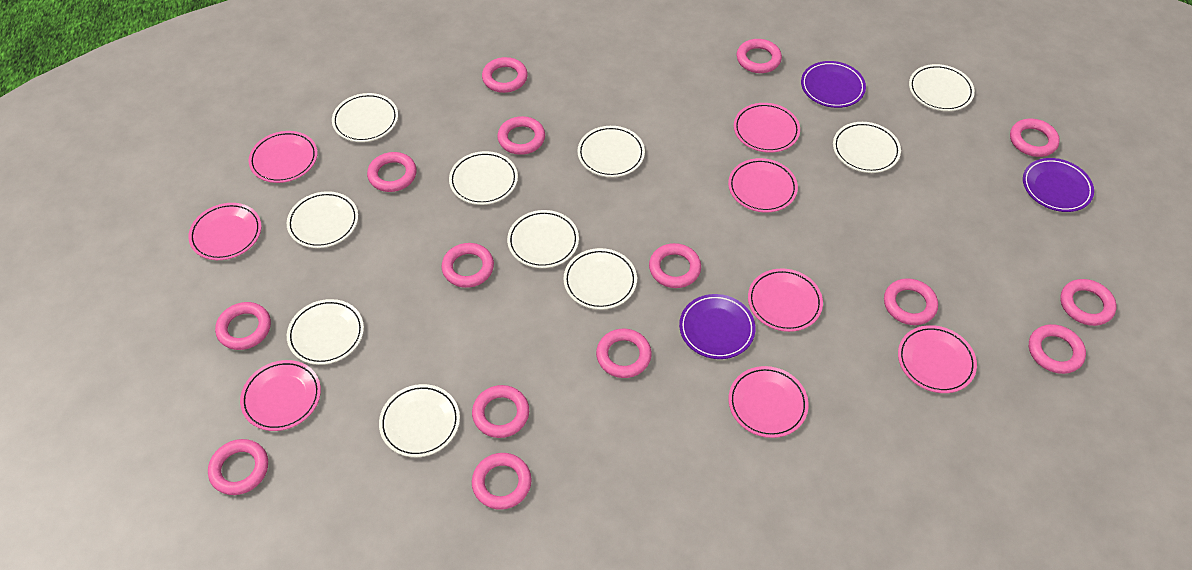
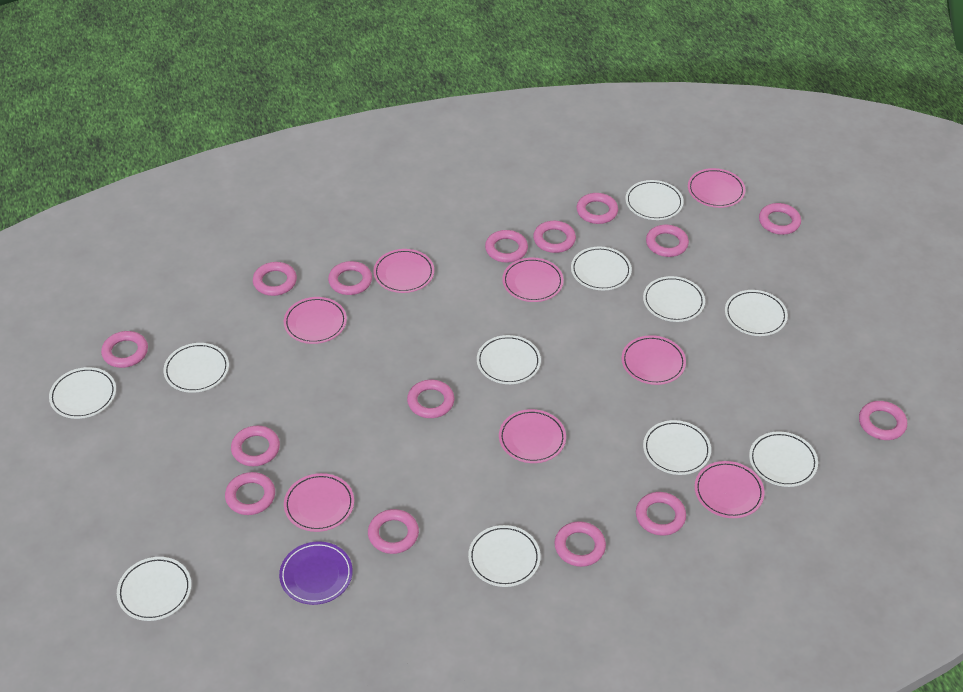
purple plate: 3 -> 1
white plate: 10 -> 11

